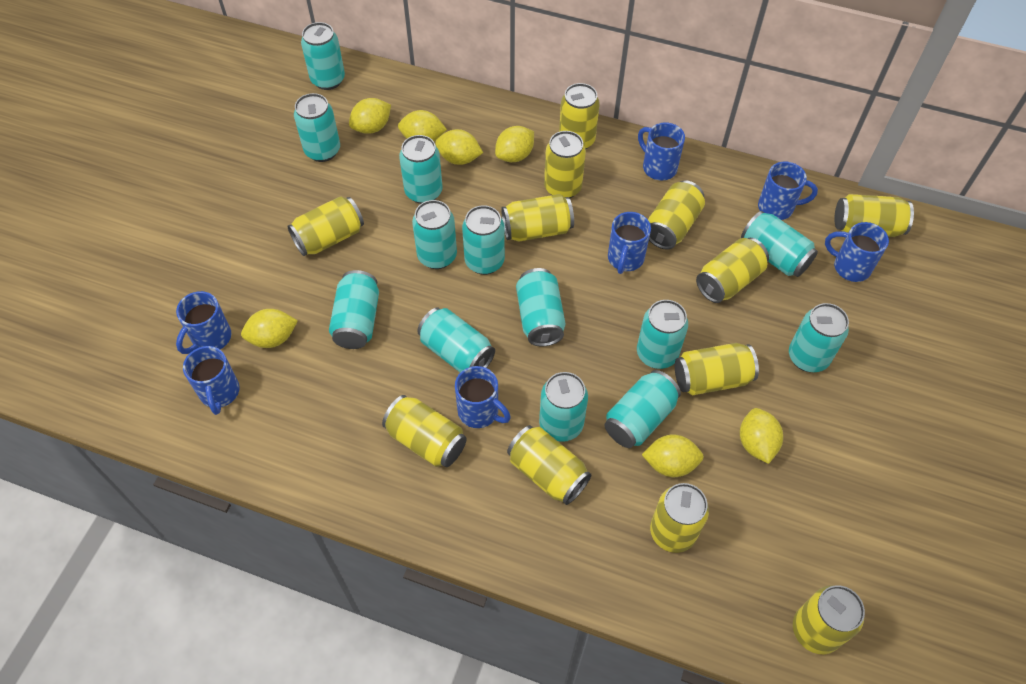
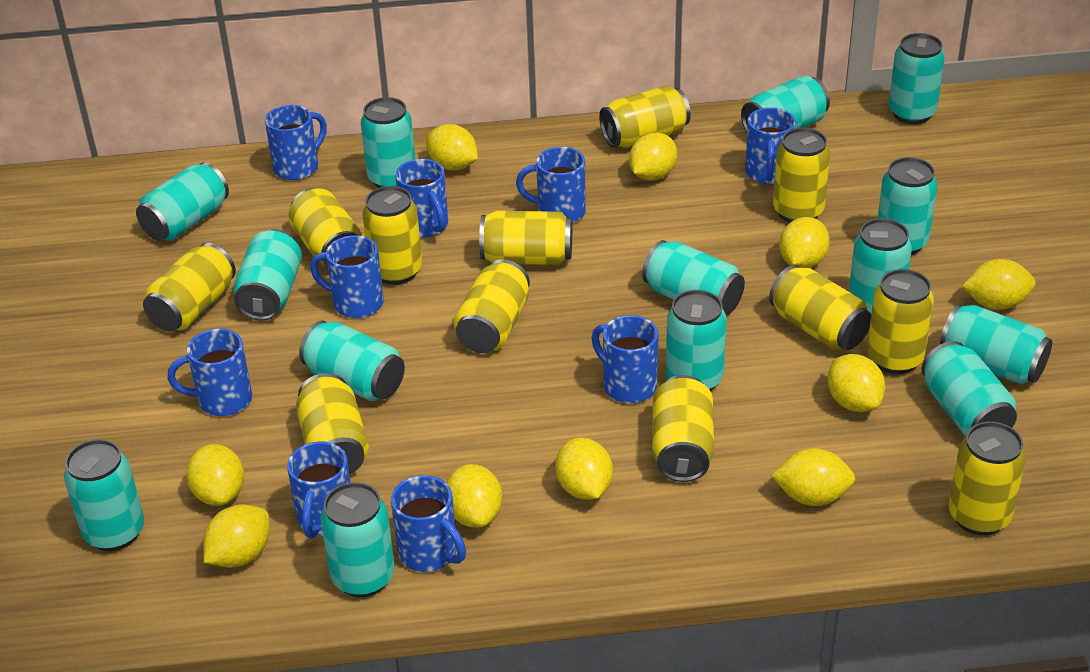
blue mug: 7 -> 9
turquoise can: 13 -> 14
yellow lemon: 7 -> 10

